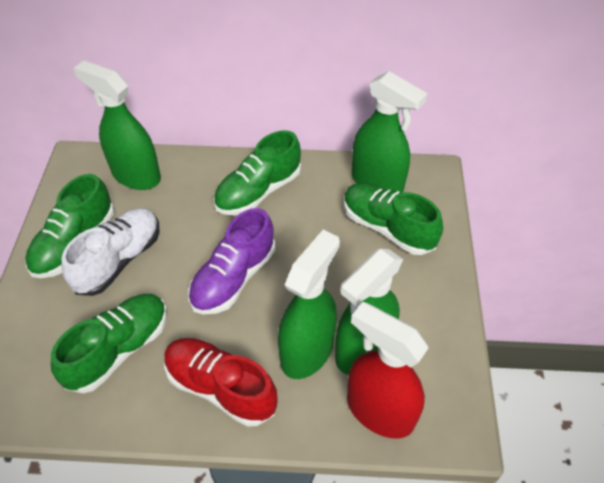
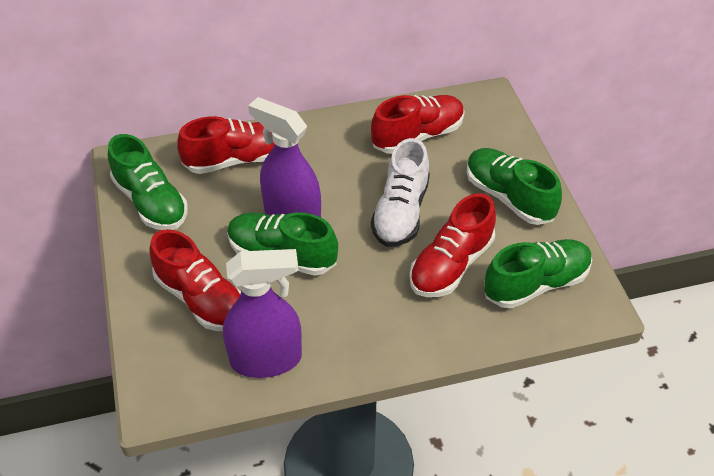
green spray bottle: 4 -> 0
purple shoe: 1 -> 0
purple spray bottle: 0 -> 2
red shoe: 1 -> 4
red spray bottle: 1 -> 0

